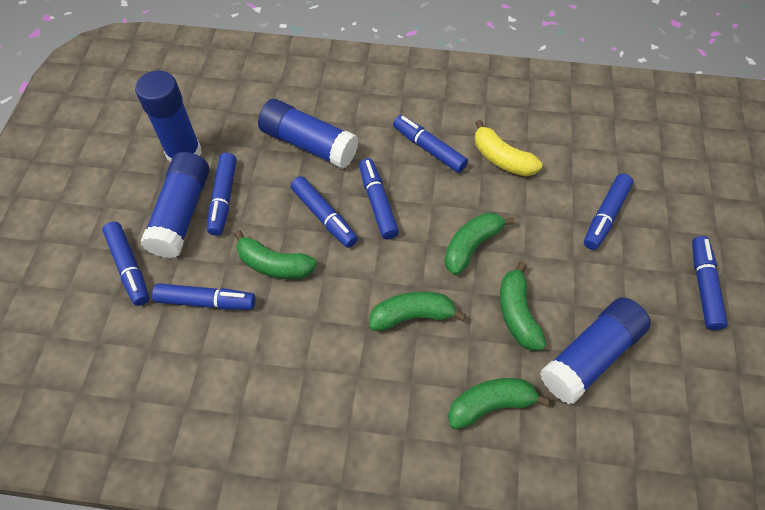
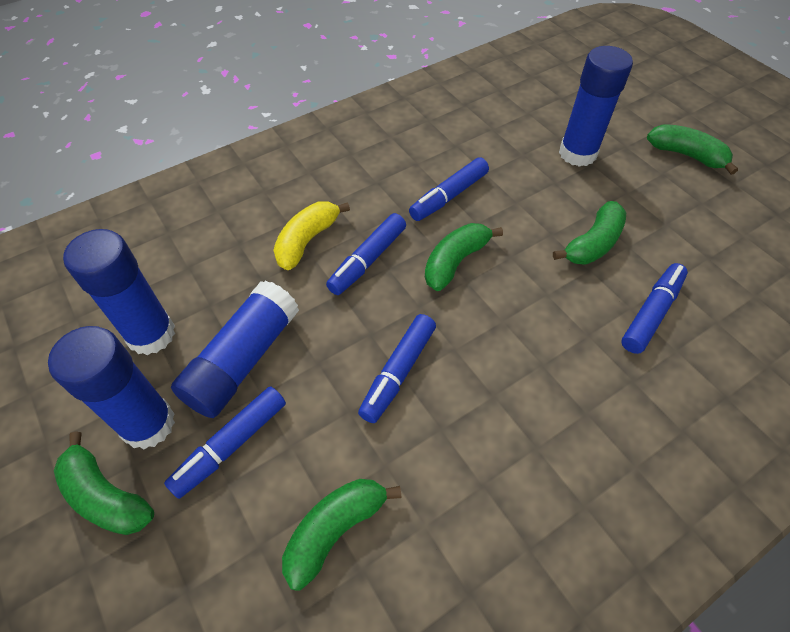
blue marker: 8 -> 5

